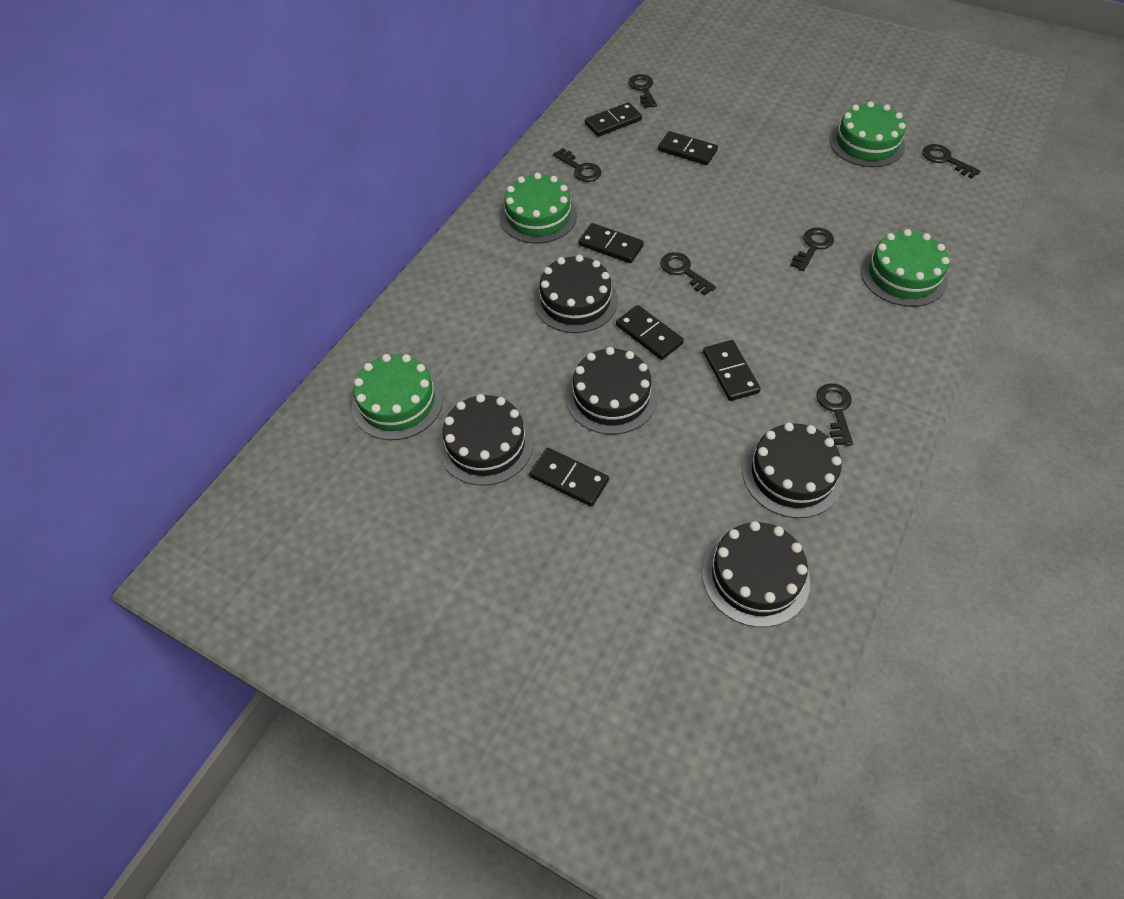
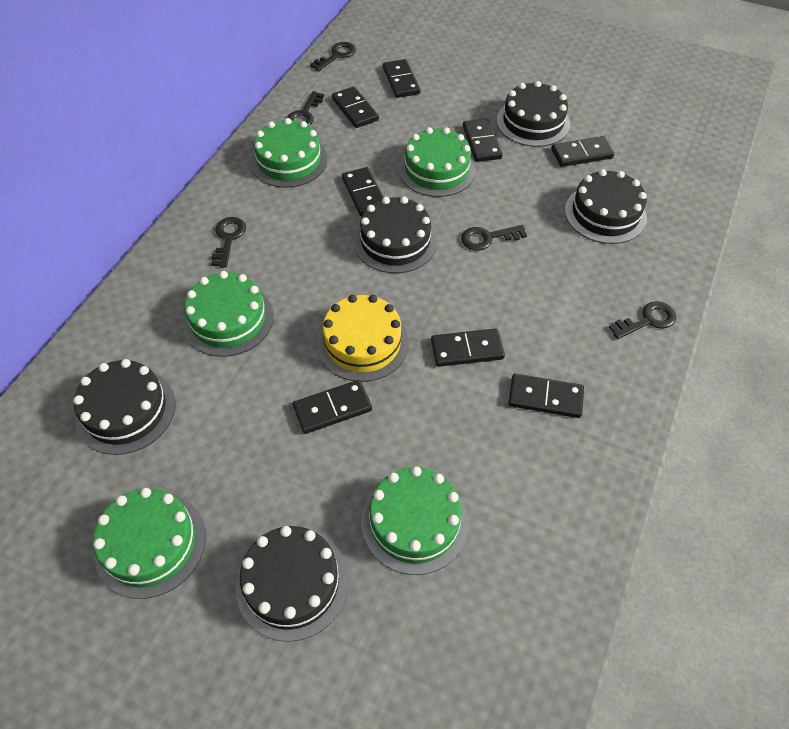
black domino: 6 -> 8
black key: 6 -> 5
green cake: 4 -> 5
yellow cake: 0 -> 1

